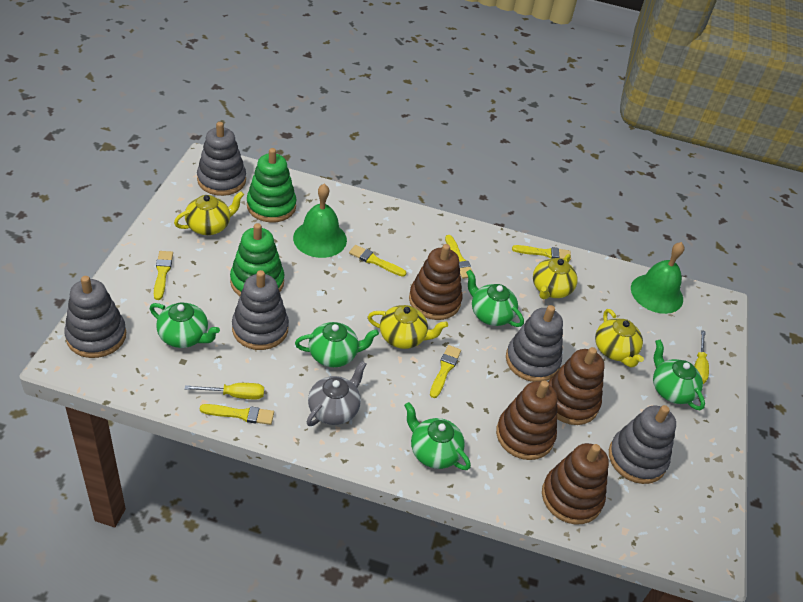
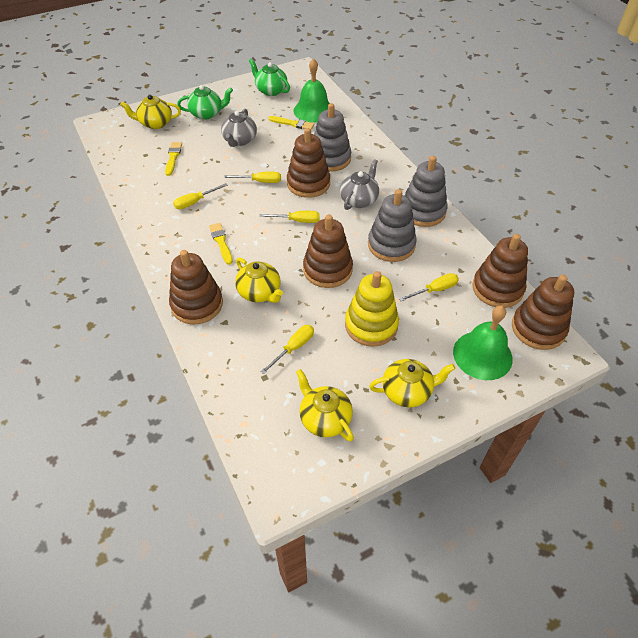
brown stacking toy: 4 -> 5
green stacking toy: 2 -> 0
green teapot: 5 -> 2
grey stacking toy: 5 -> 3
grey teapot: 1 -> 2
yellow brush: 6 -> 3
yellow screwdriver: 2 -> 5
yellow stacking toy: 0 -> 1

